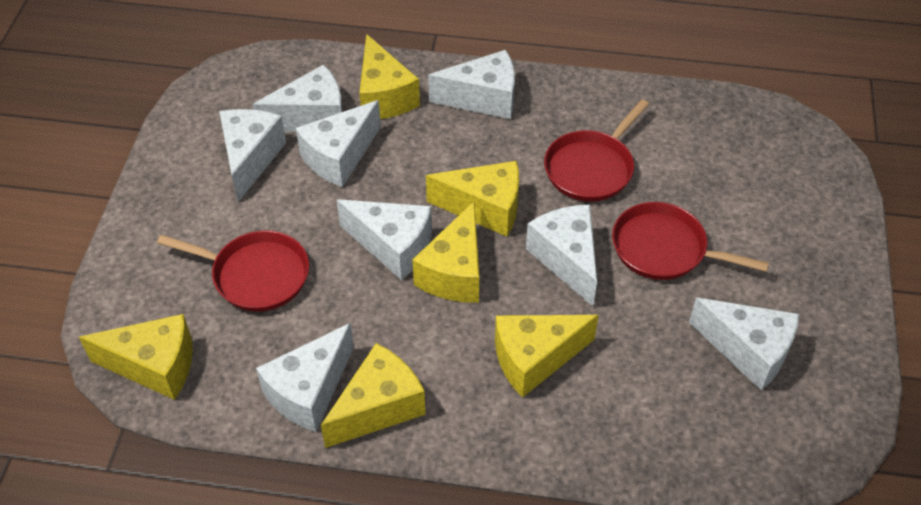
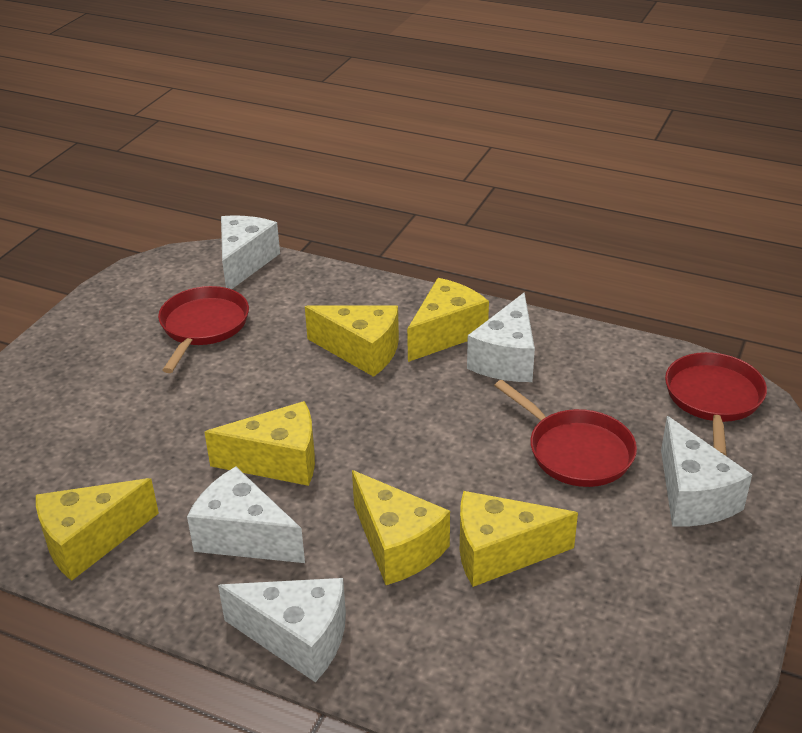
white cheese: 8 -> 5

